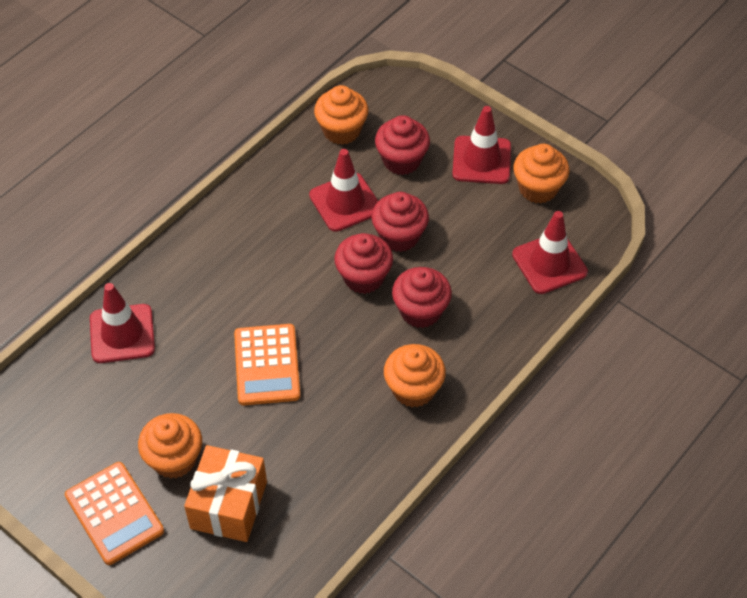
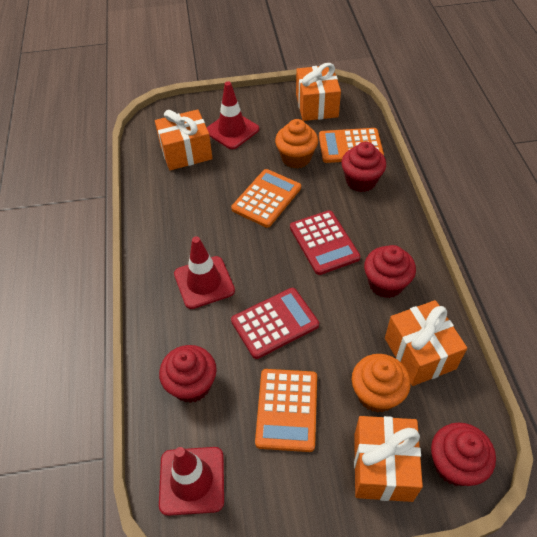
orange calculator: 2 -> 3
orange cupcake: 4 -> 2
orange gift: 1 -> 4
red calculator: 0 -> 2
red traffic cone: 4 -> 3

